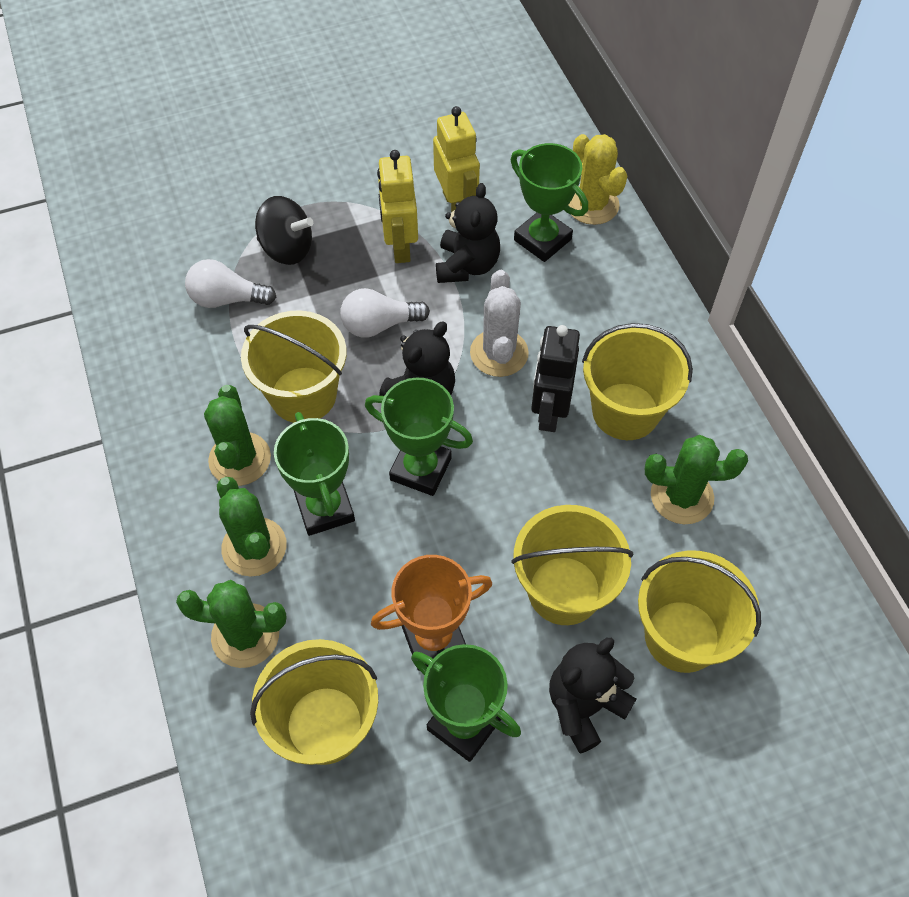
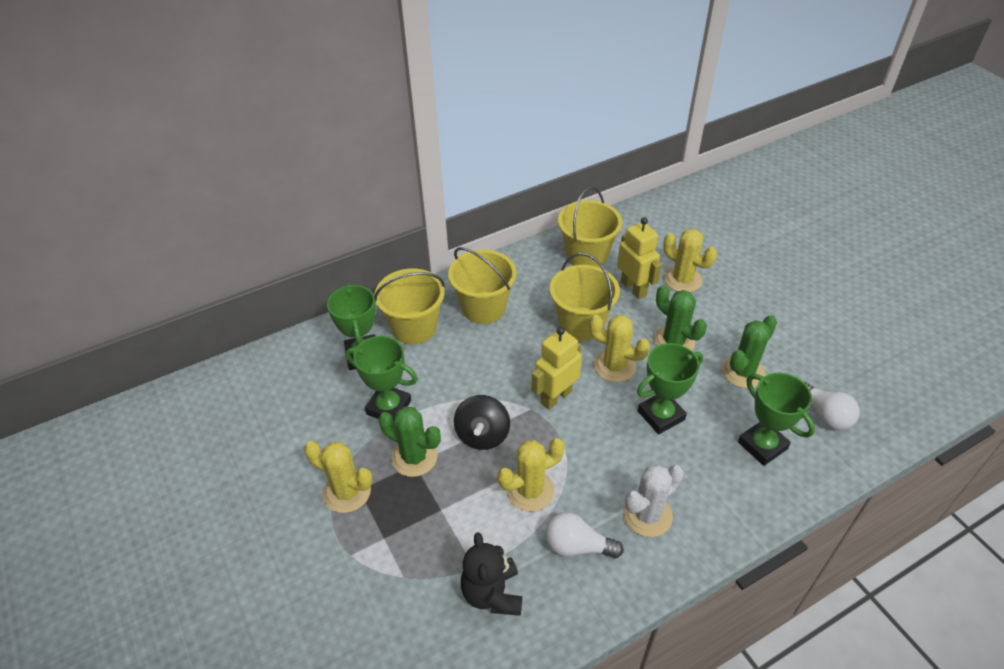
black robot: 1 -> 0
black teddy bear: 3 -> 1
green cactus: 4 -> 3
orange trophy: 1 -> 0
yellow bucket: 5 -> 4
yellow cactus: 1 -> 4

